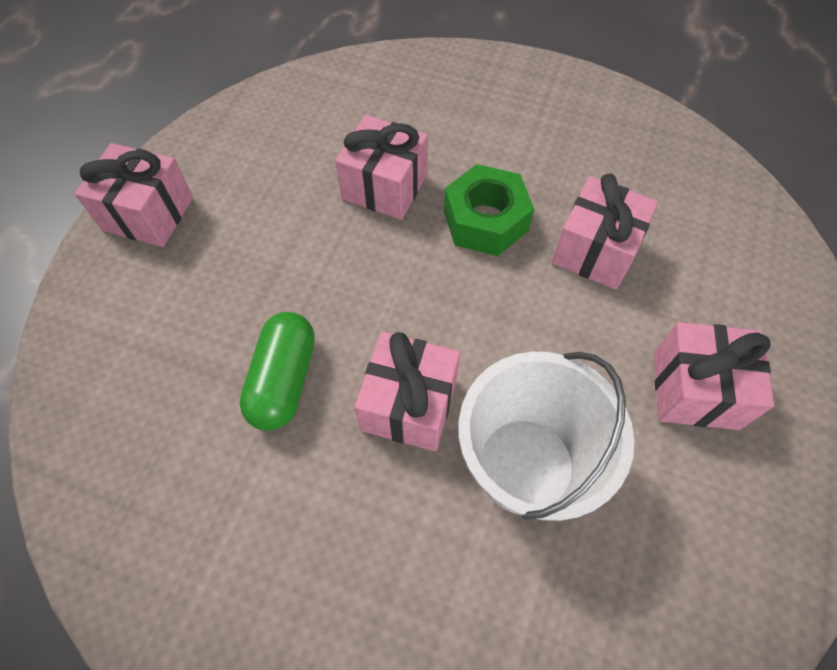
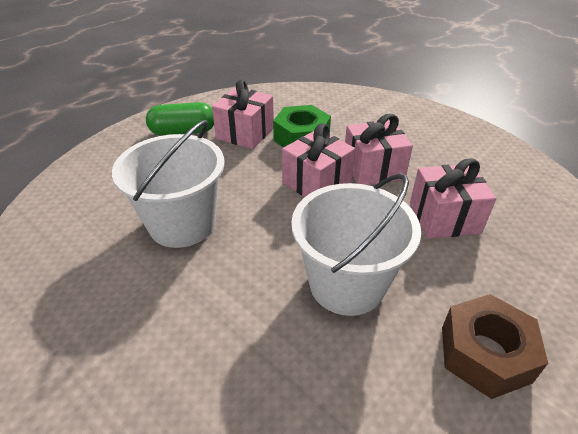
brown nut: 0 -> 1
pink gift: 5 -> 4
white bucket: 1 -> 2

